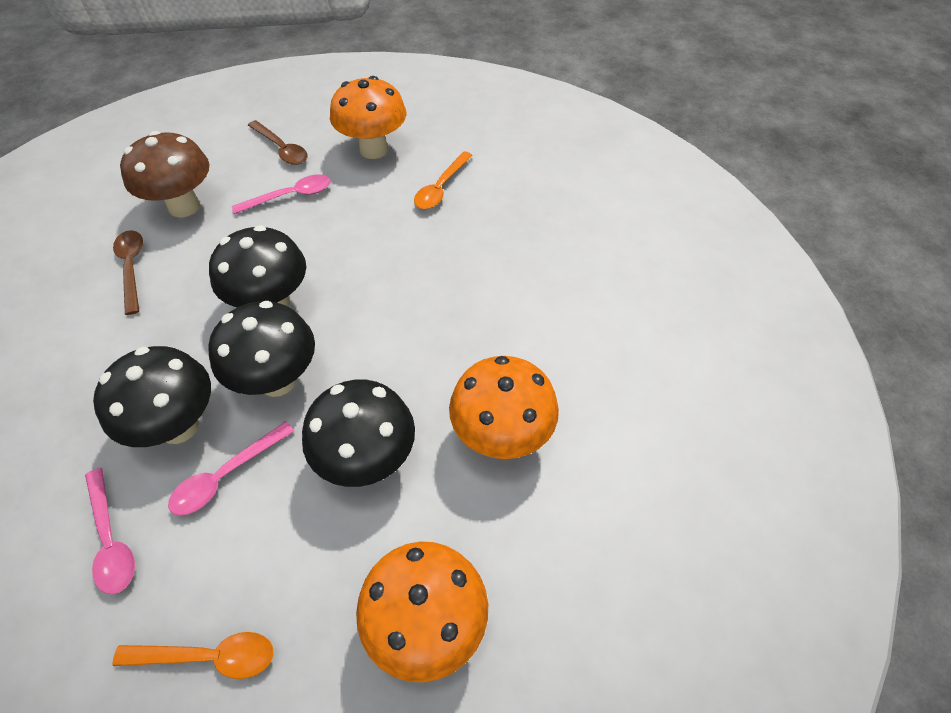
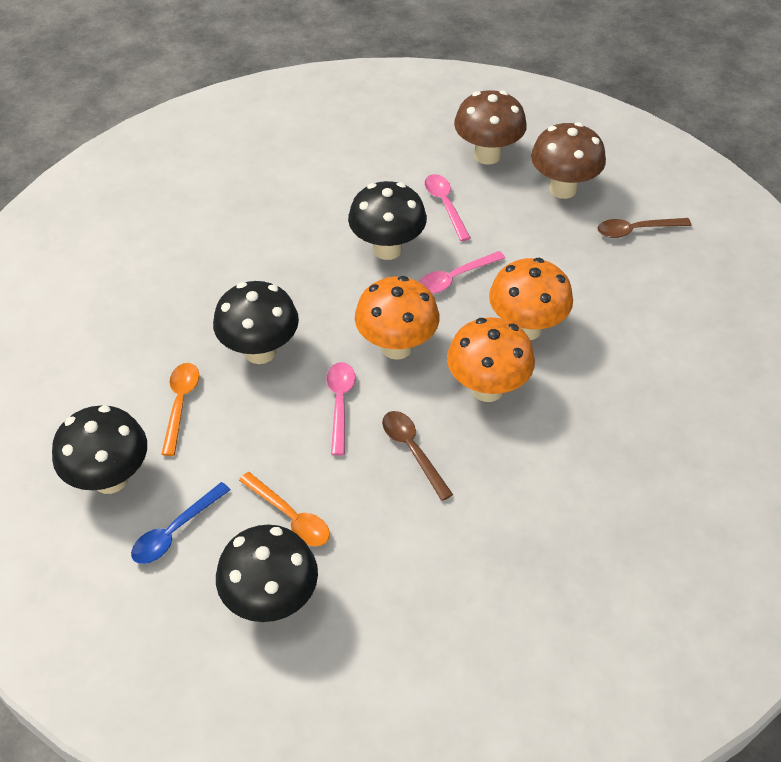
blue spoon: 0 -> 1
brown mushroom: 1 -> 2

